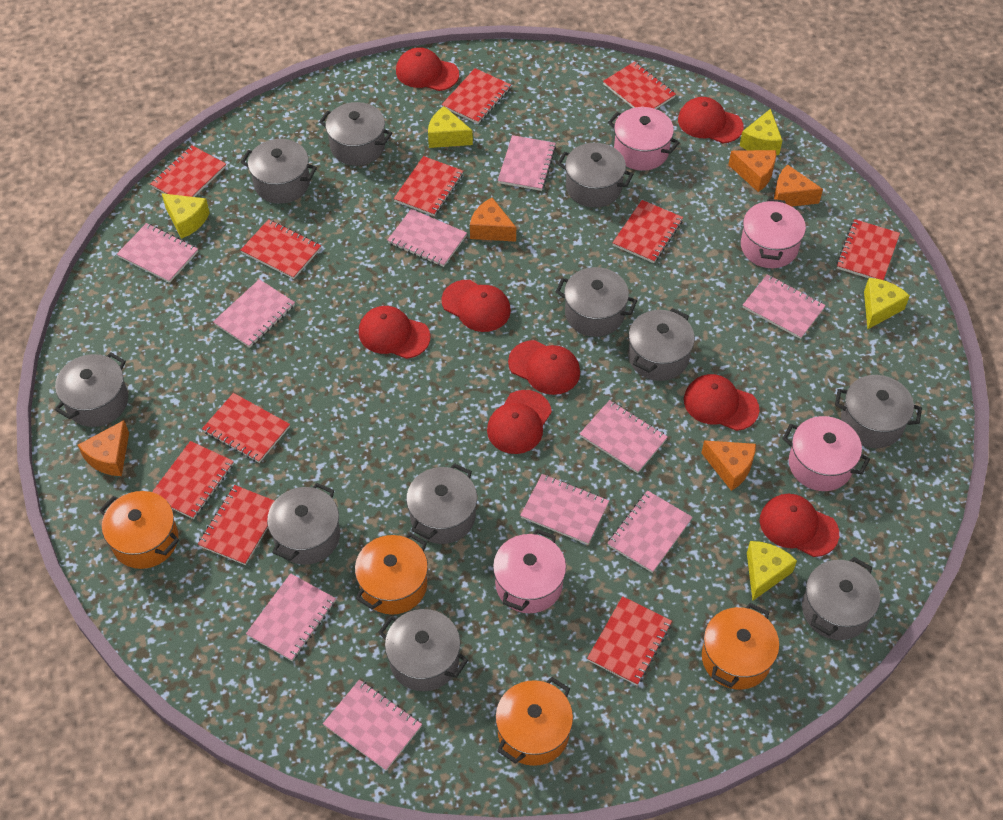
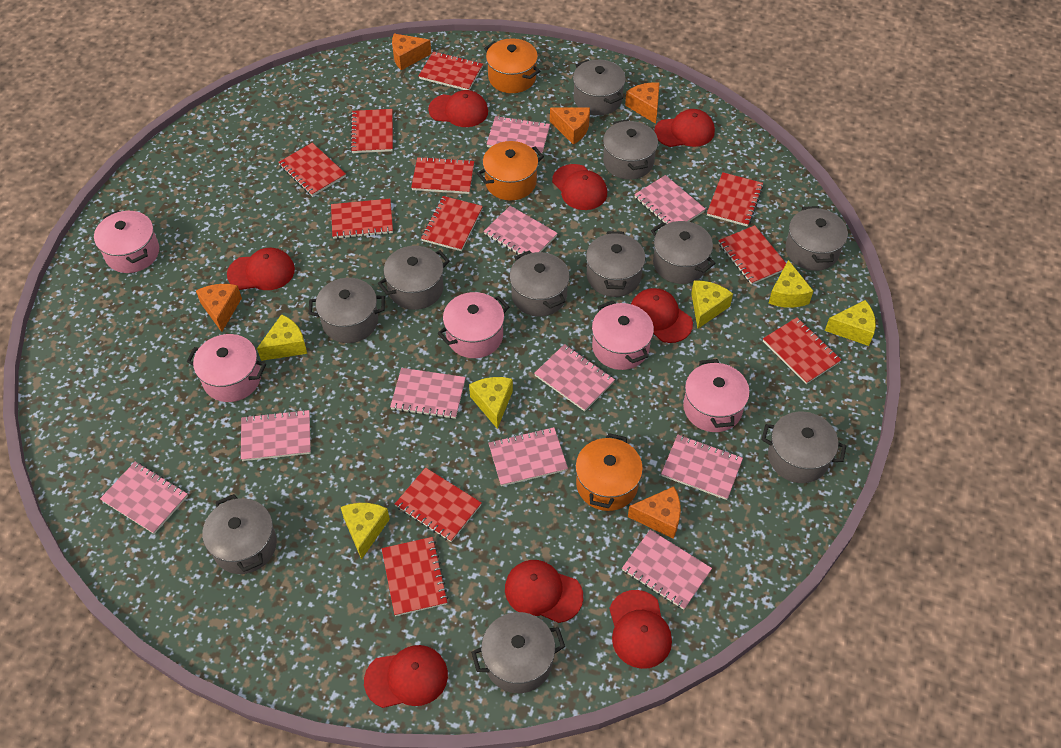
orange pot: 4 -> 3
pink pot: 4 -> 5
yellow cheese: 5 -> 6

